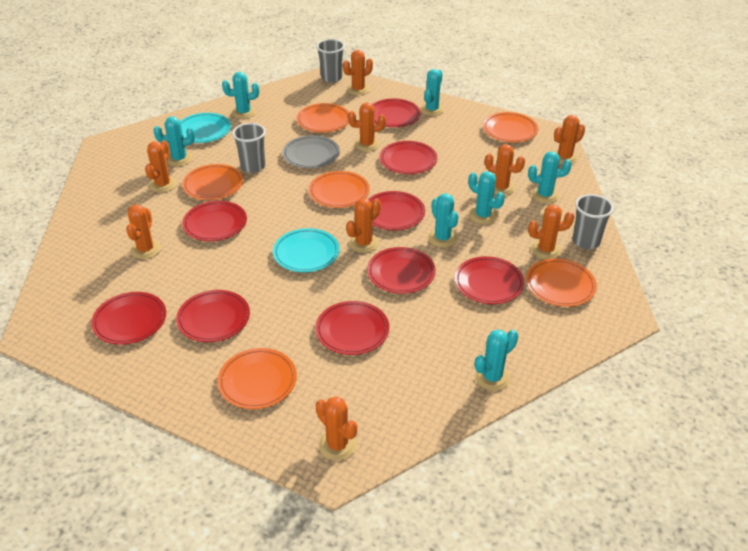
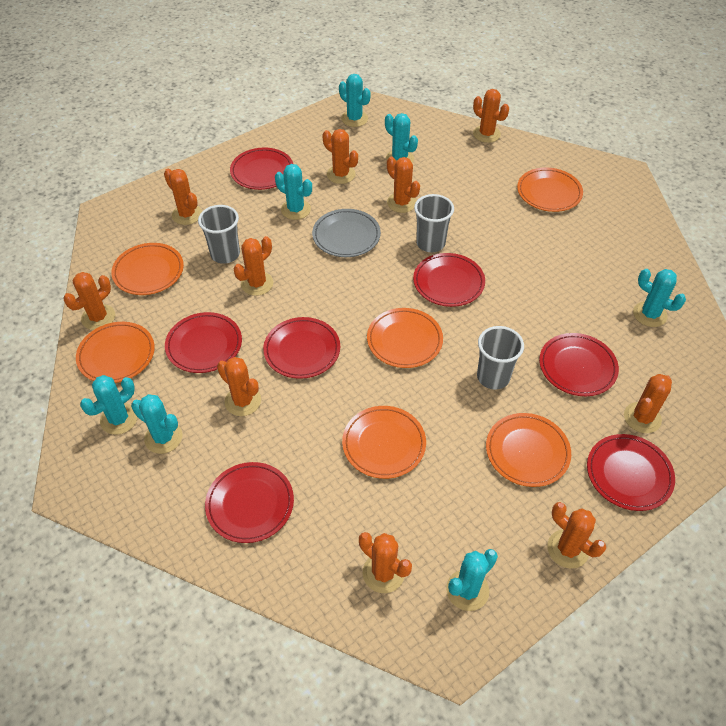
orange cactus: 9 -> 10
red plate: 9 -> 7
turquoise plate: 2 -> 0

